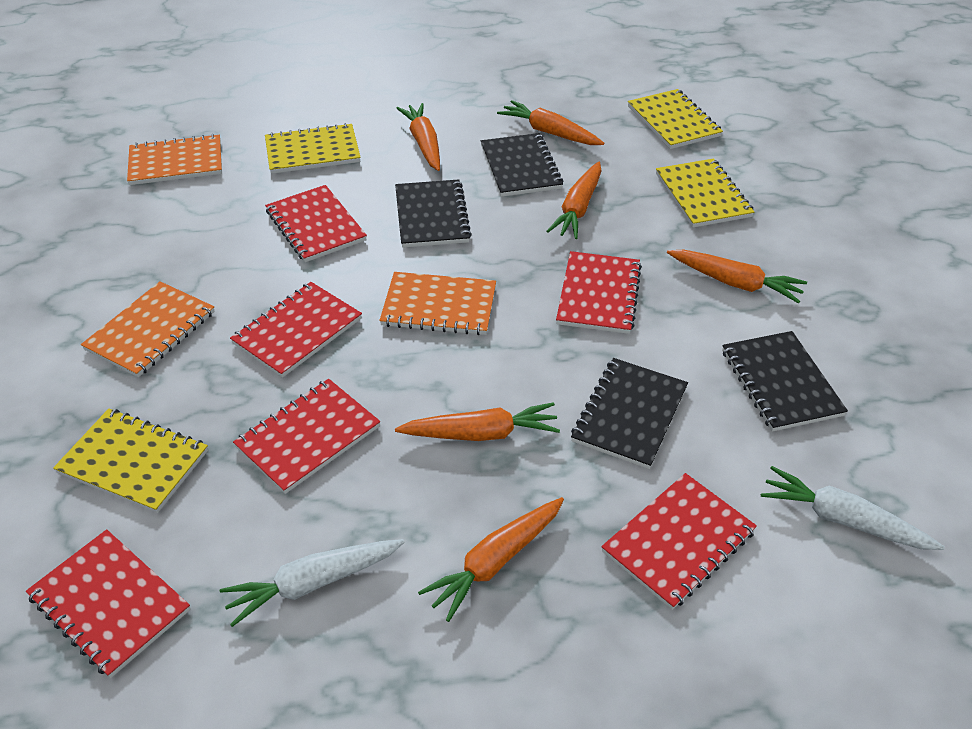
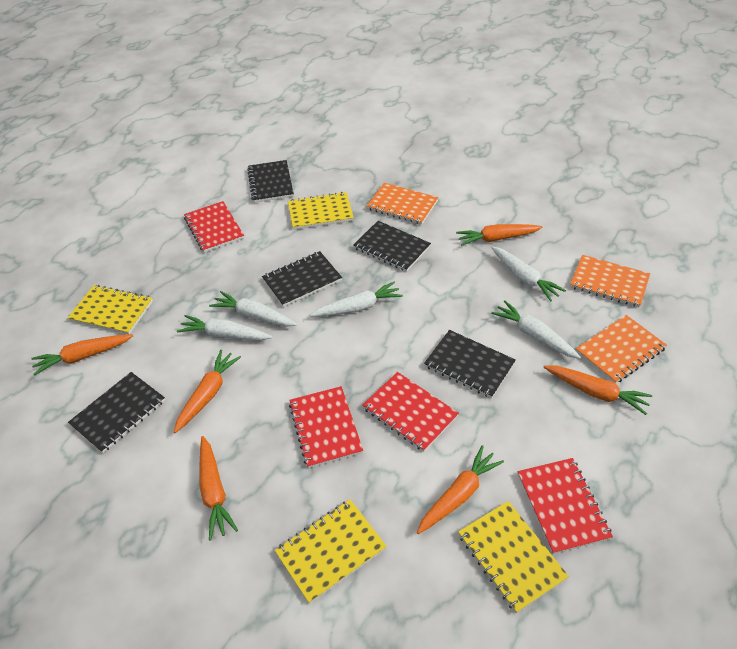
black notebook: 4 -> 5
red notebook: 6 -> 4
white carrot: 2 -> 5

